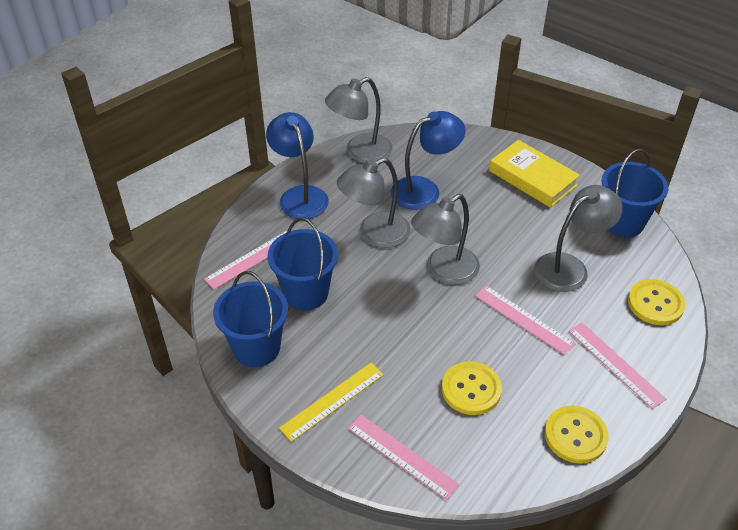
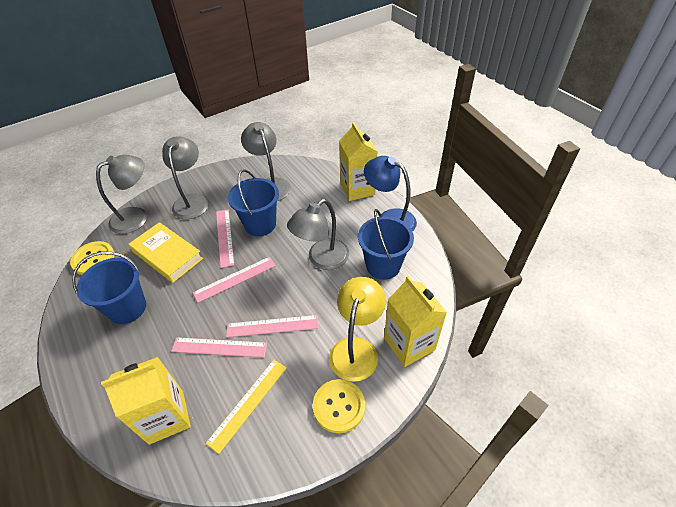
blue lamp: 2 -> 1
yellow button: 3 -> 2
yellow carton: 0 -> 3
yellow lamp: 0 -> 1

